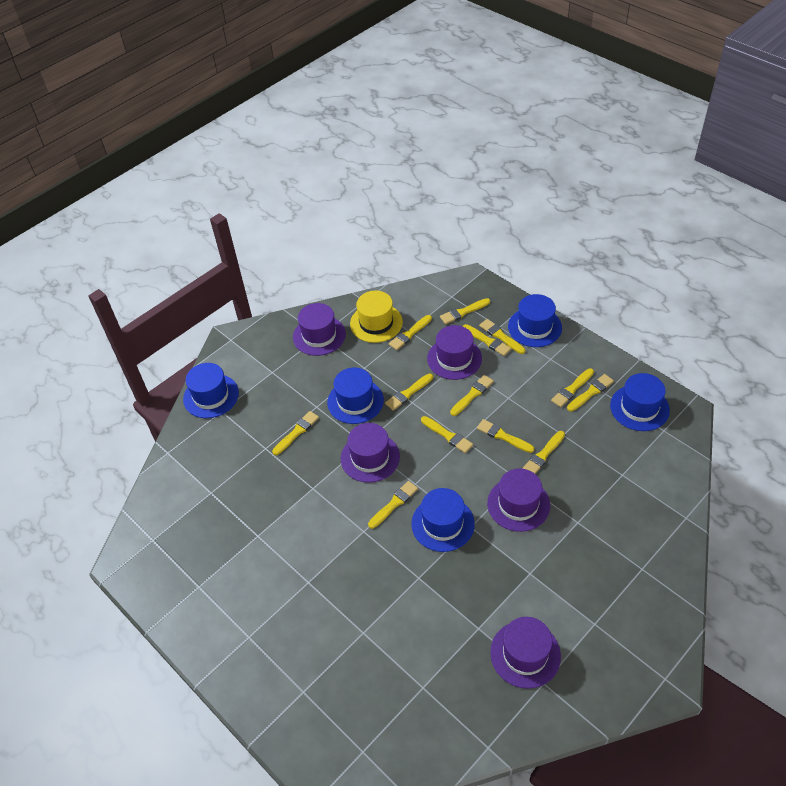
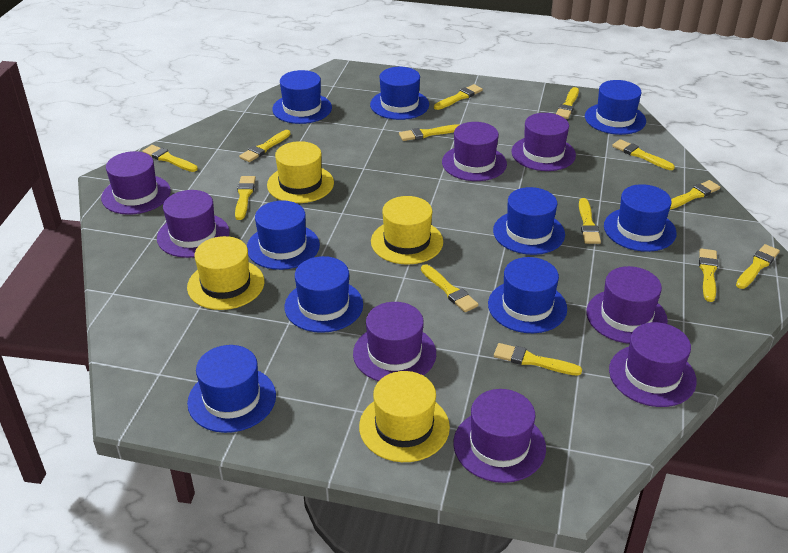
blue hat: 5 -> 9
purple hat: 5 -> 8
yellow hat: 1 -> 4

